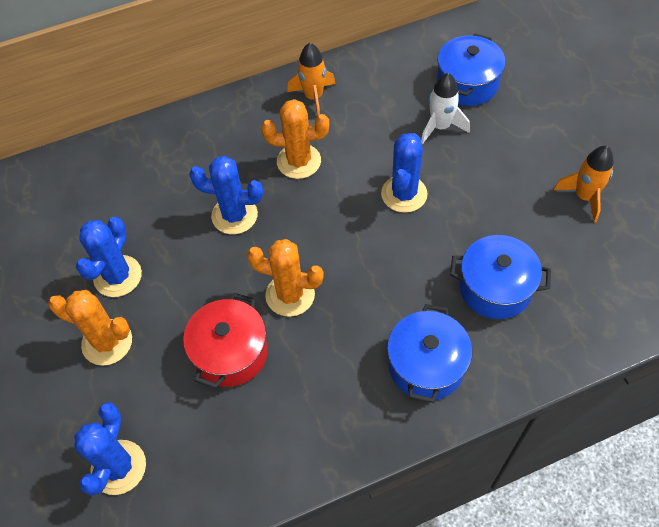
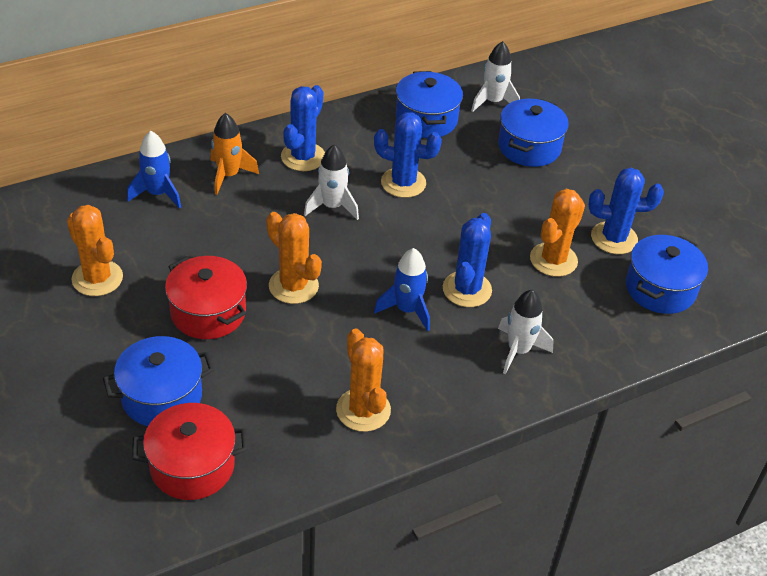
blue pot: 3 -> 4
blue rocket: 0 -> 2
orange cactus: 3 -> 4
orange rocket: 2 -> 1
red pot: 1 -> 2
white rocket: 1 -> 3

